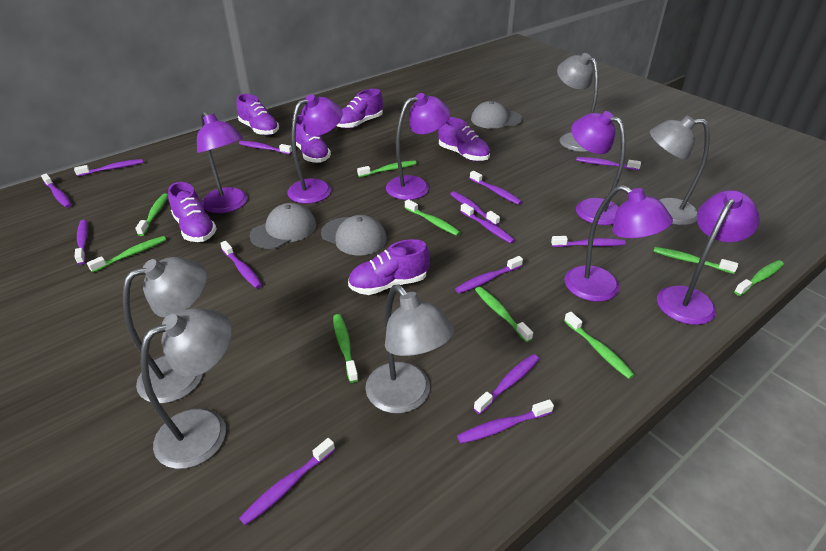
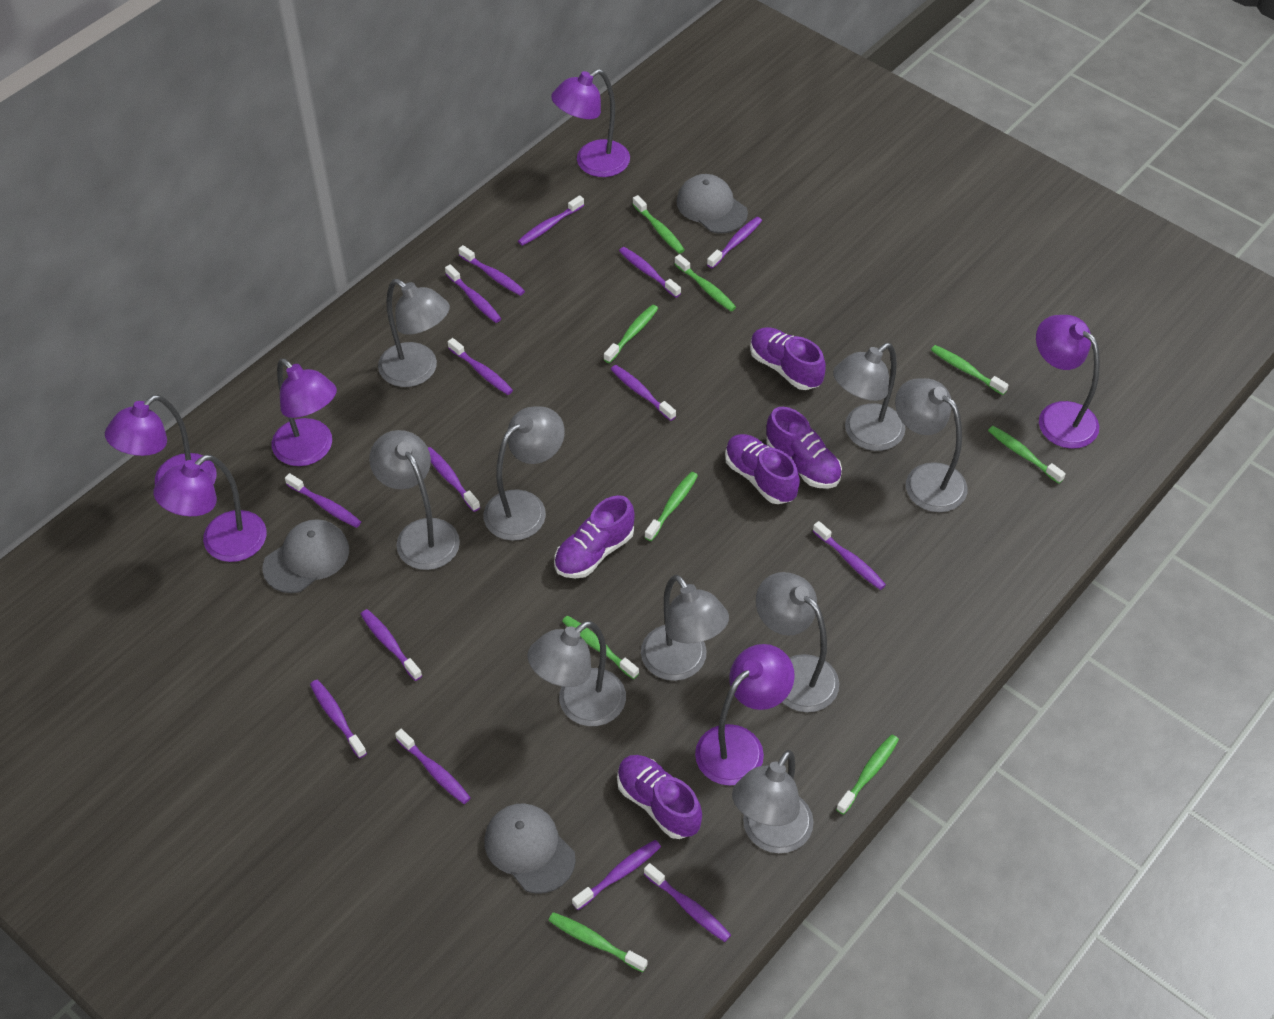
grey lamp: 5 -> 9
purple shoe: 6 -> 5
purple toothbrush: 14 -> 15

